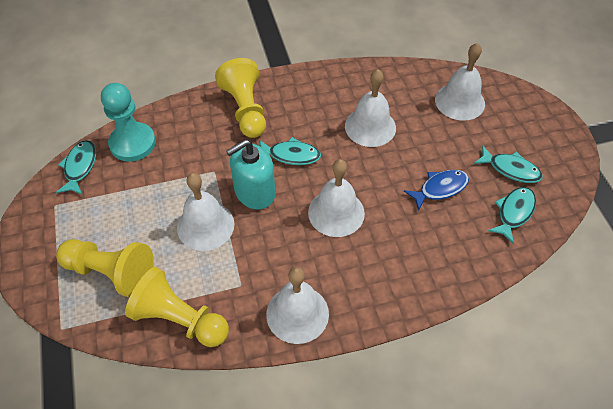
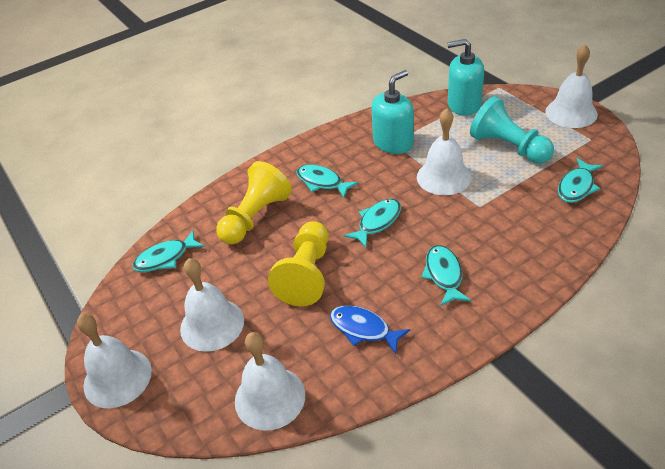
turquoise fish: 4 -> 5
turquoise soap dispenser: 1 -> 2
yellow pawn: 3 -> 2

